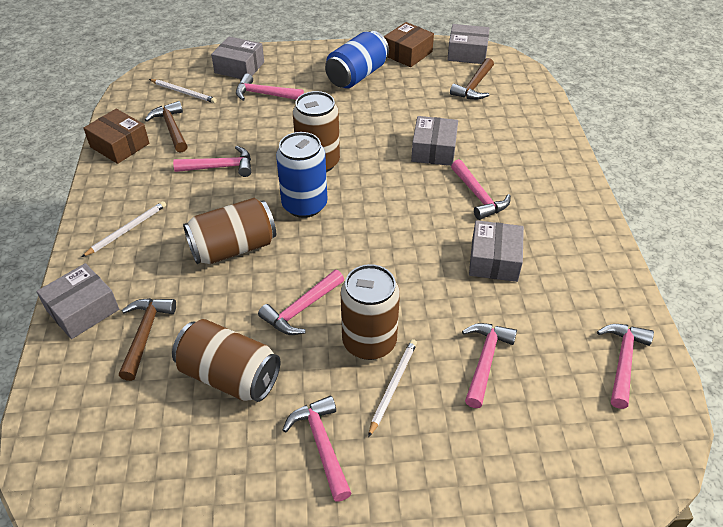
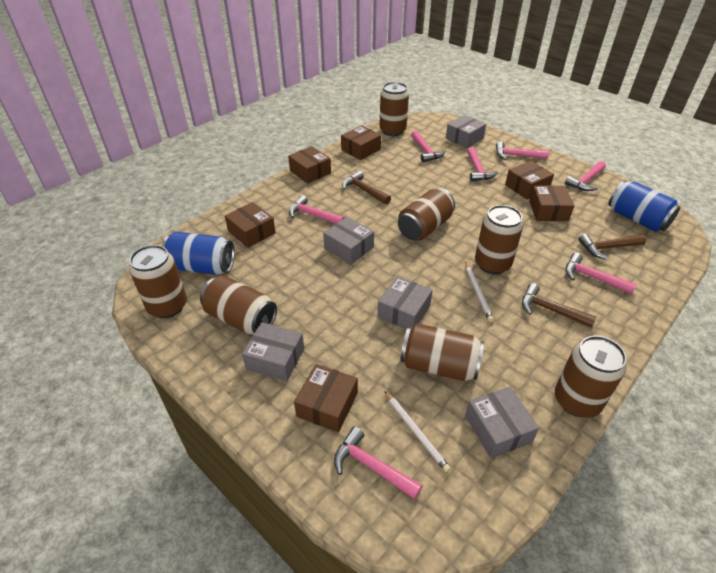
brown box: 2 -> 6
brown can: 4 -> 7
white pencil: 3 -> 2

